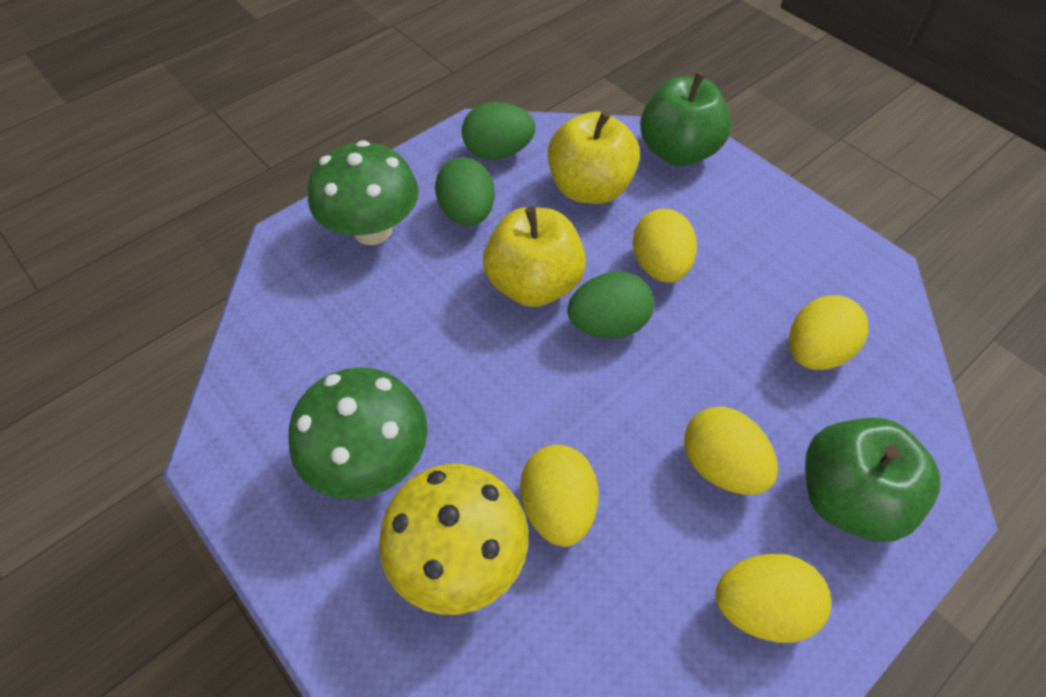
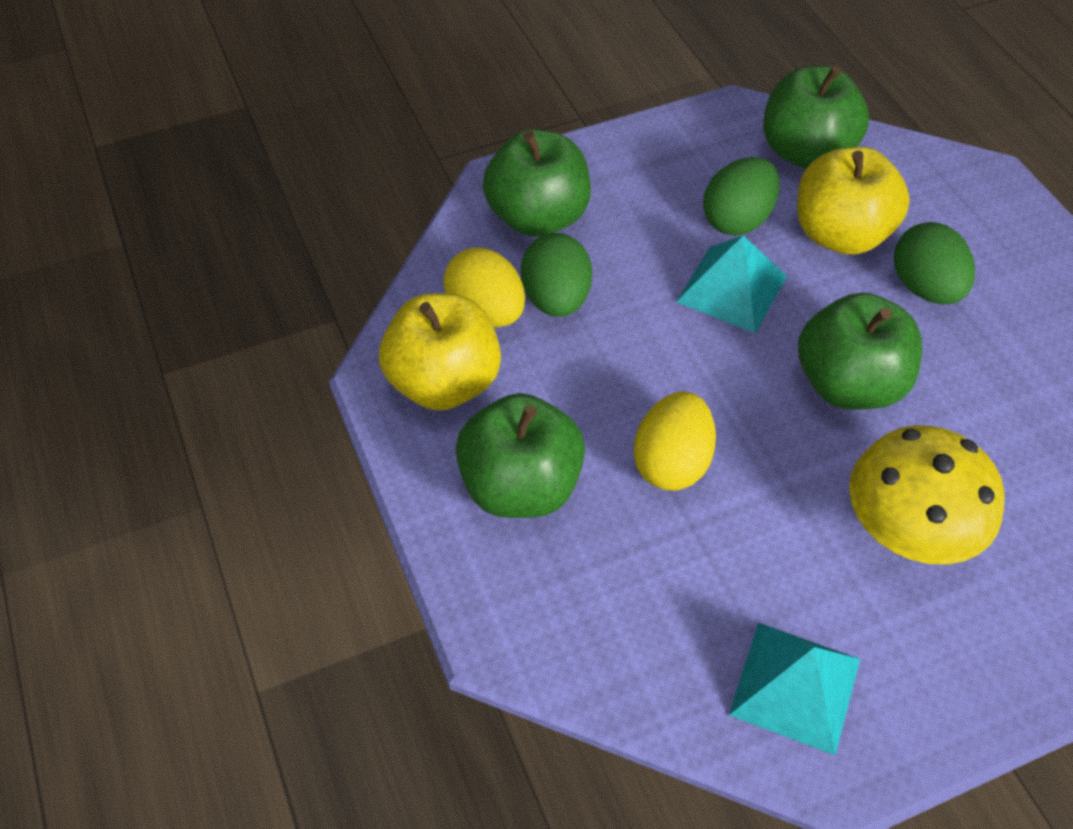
green apple: 2 -> 4
green mushroom: 2 -> 0
turquoise pyramid: 0 -> 2
yellow egg: 5 -> 2

